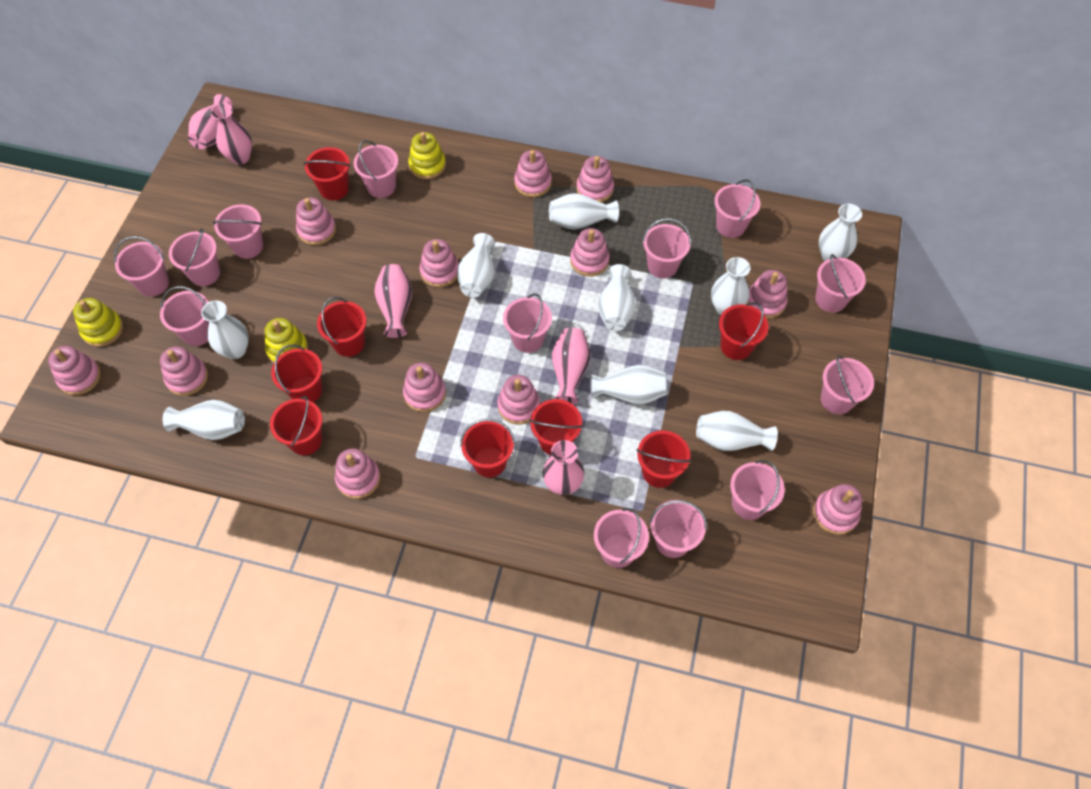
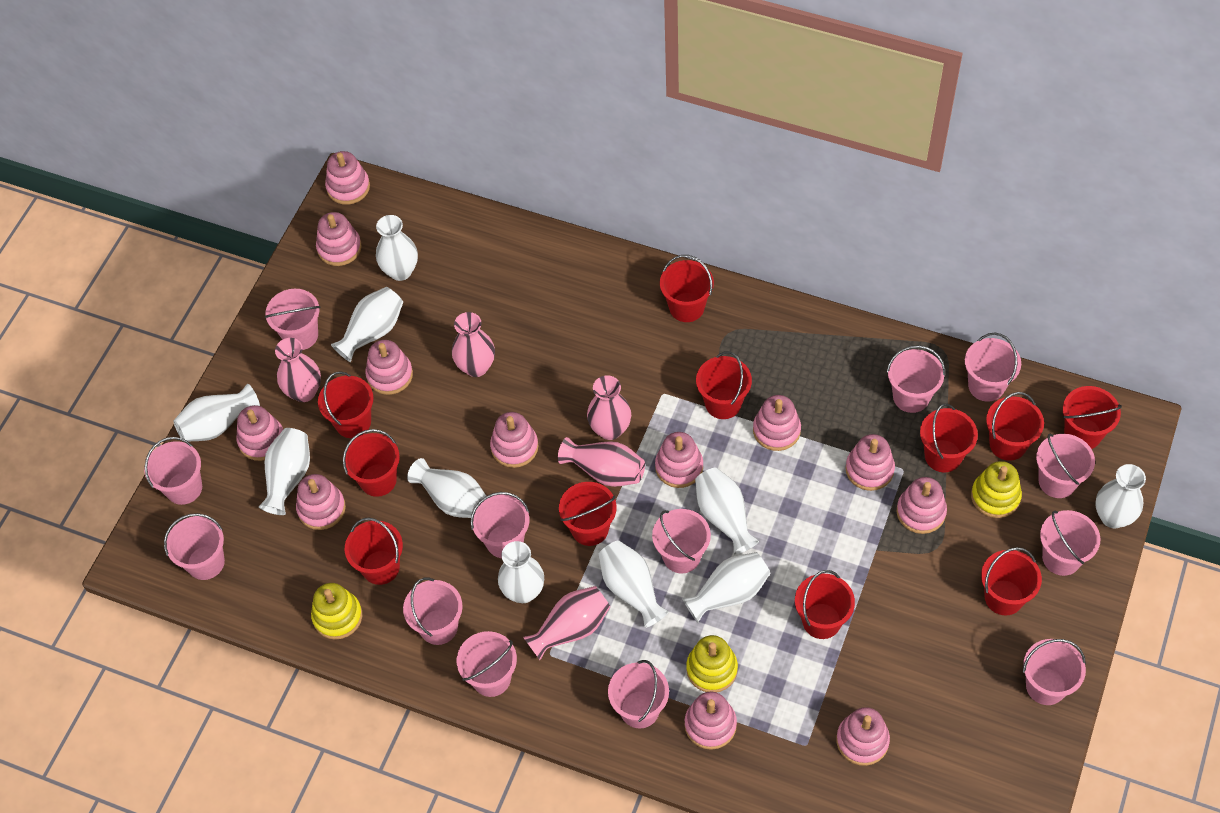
red bucket: 8 -> 11
white vase: 9 -> 10

